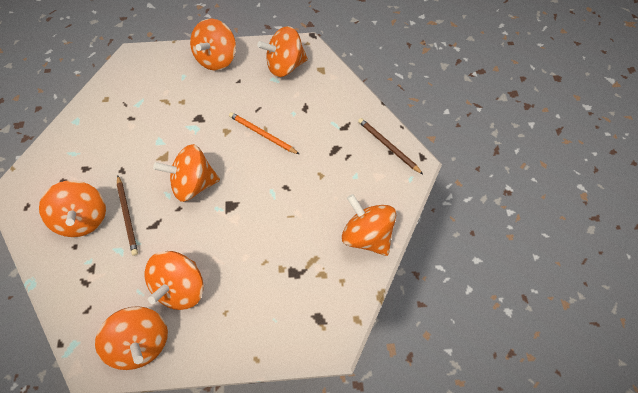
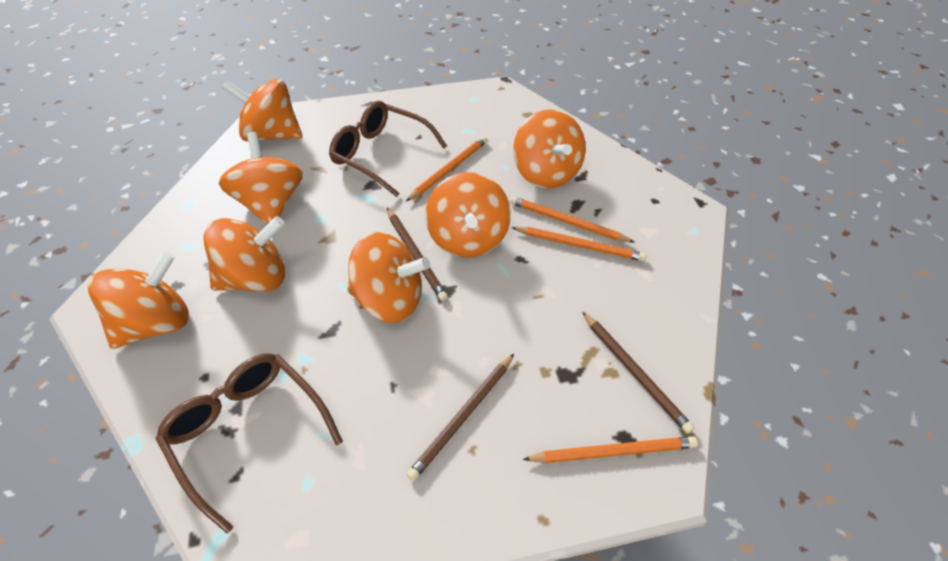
brown glasses: 0 -> 2
brown pencil: 2 -> 3
orange pencil: 1 -> 4

